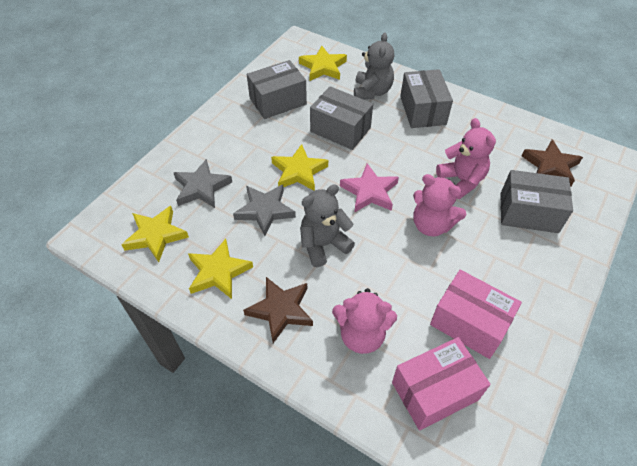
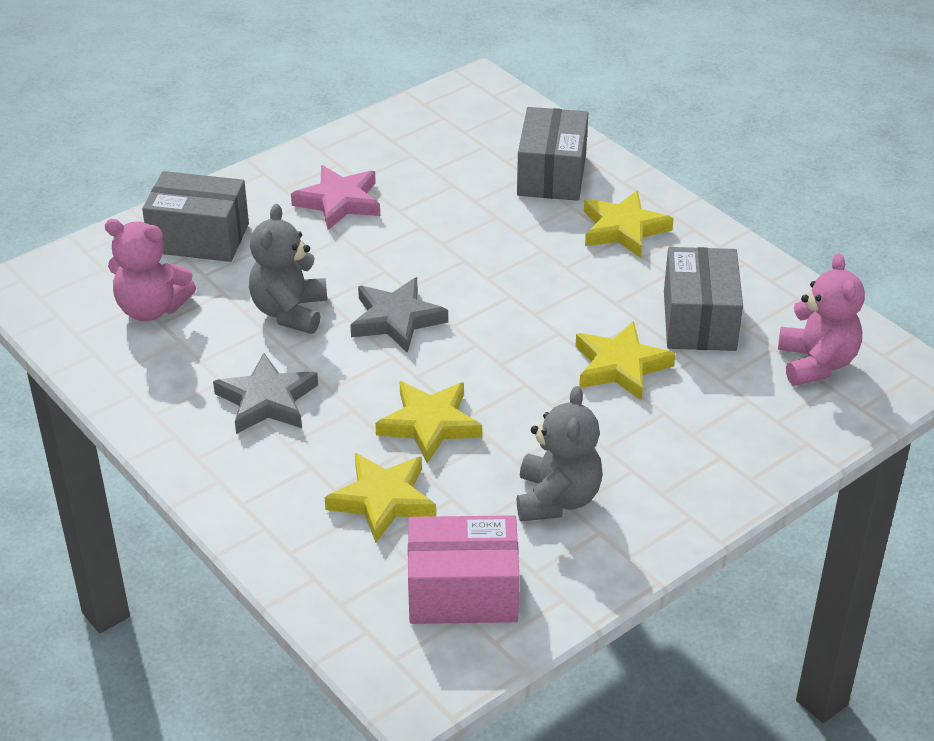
brown star: 2 -> 0
grey box: 4 -> 3
pink box: 2 -> 1
pink teddy bear: 3 -> 2

